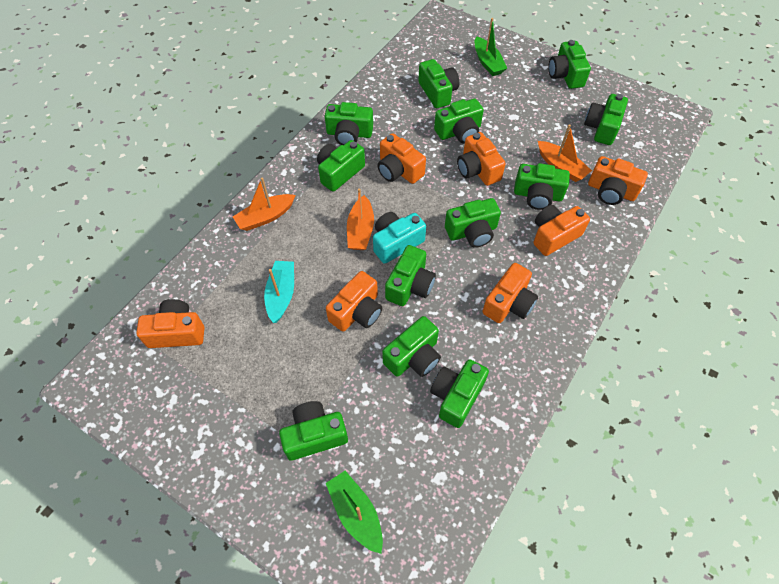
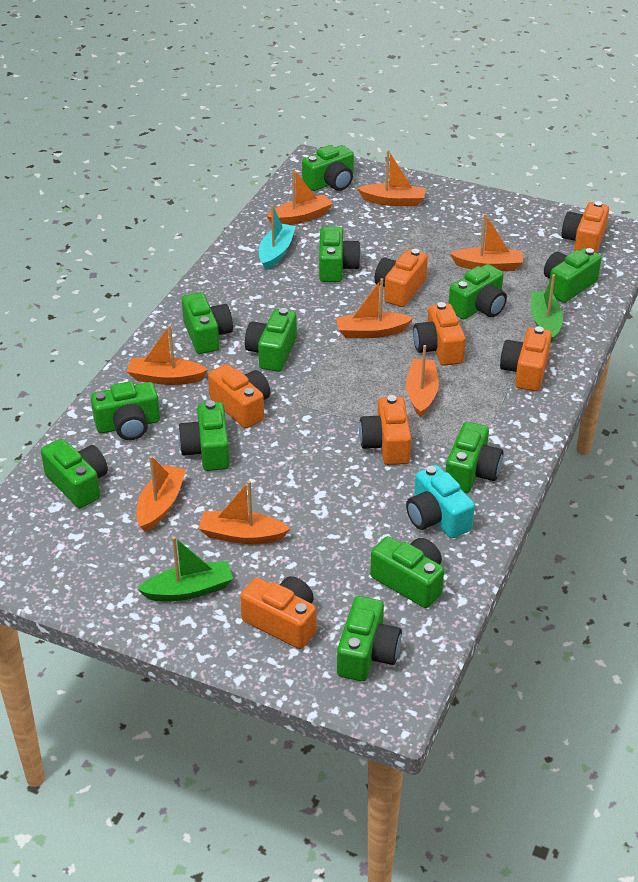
orange boat: 3 -> 8

